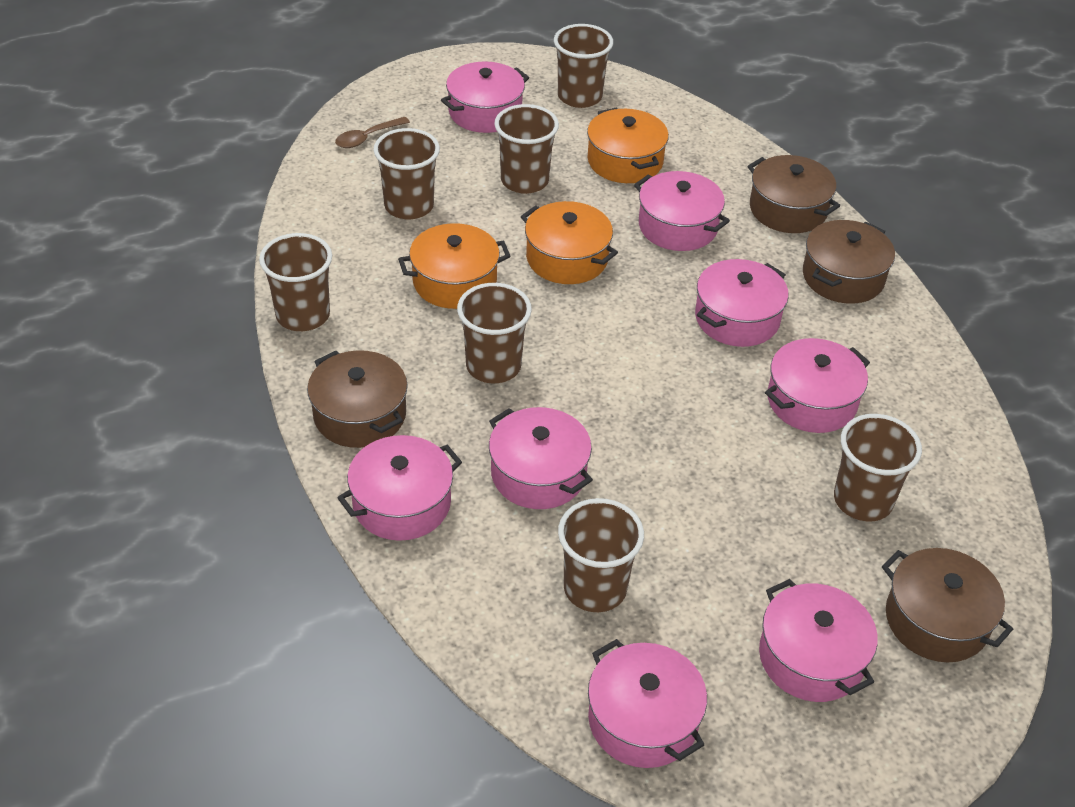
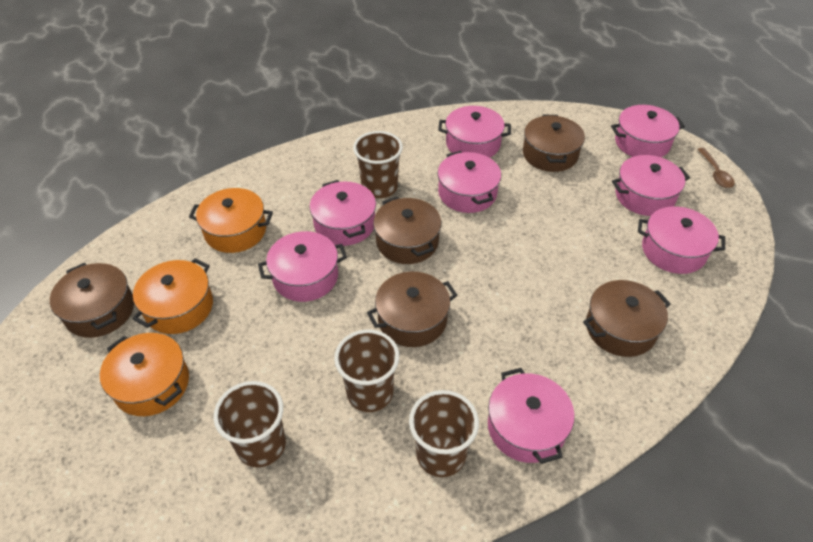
brown cup: 7 -> 4
brown pot: 4 -> 5

